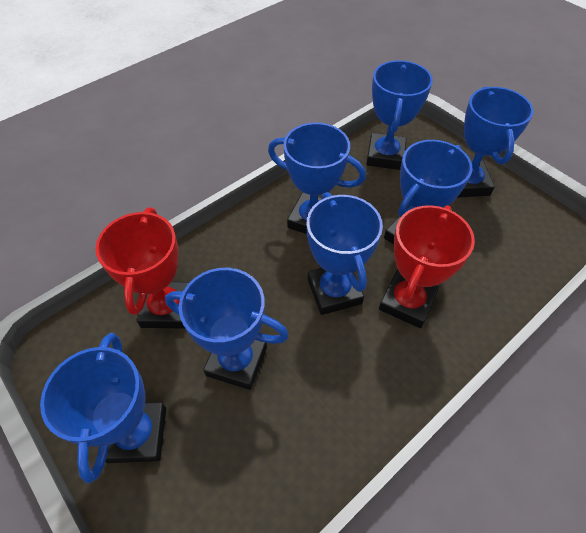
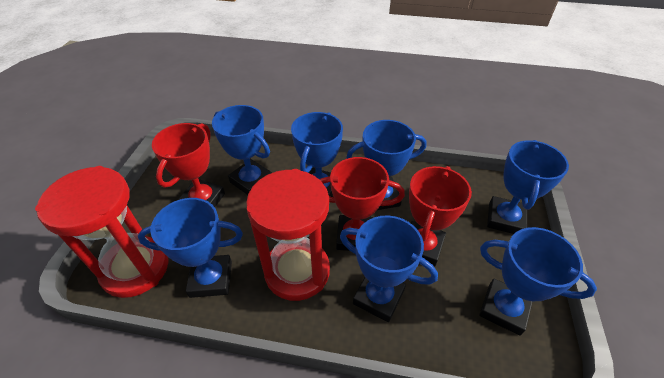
red hourglass: 0 -> 2
red trophy: 2 -> 3

